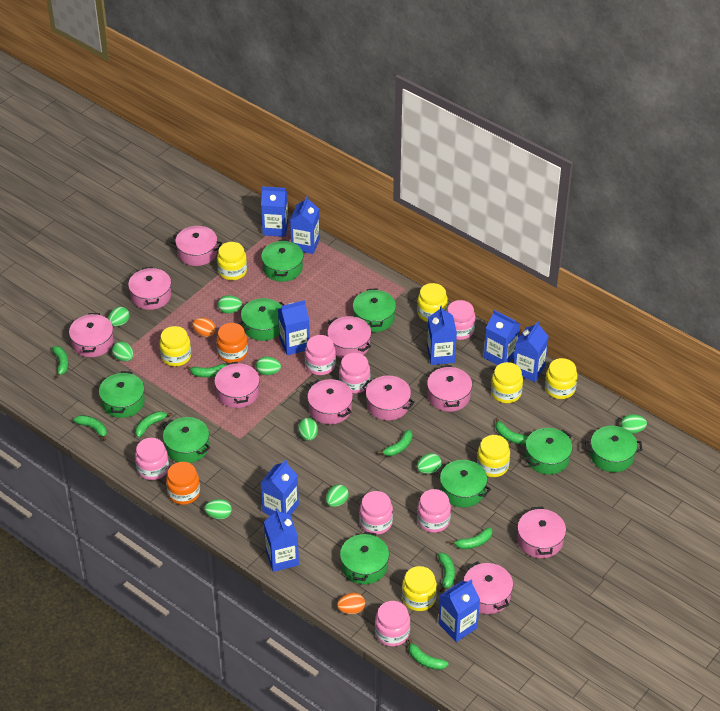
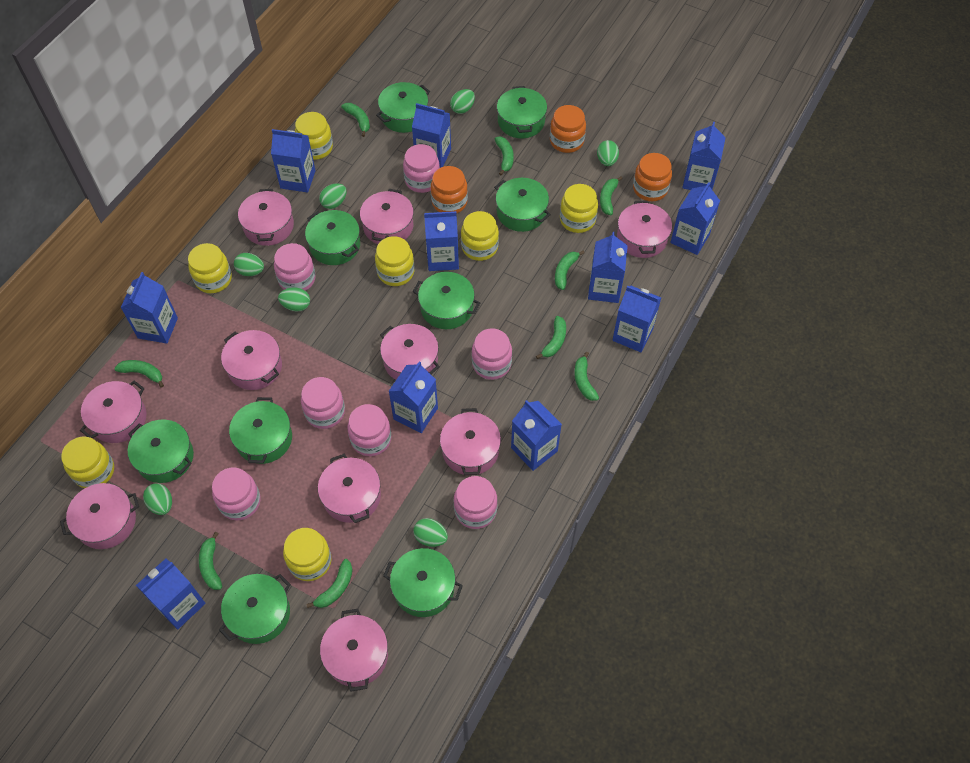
blue carton: 9 -> 11
green egg: 9 -> 7
orange egg: 2 -> 0
orange jar: 2 -> 3

